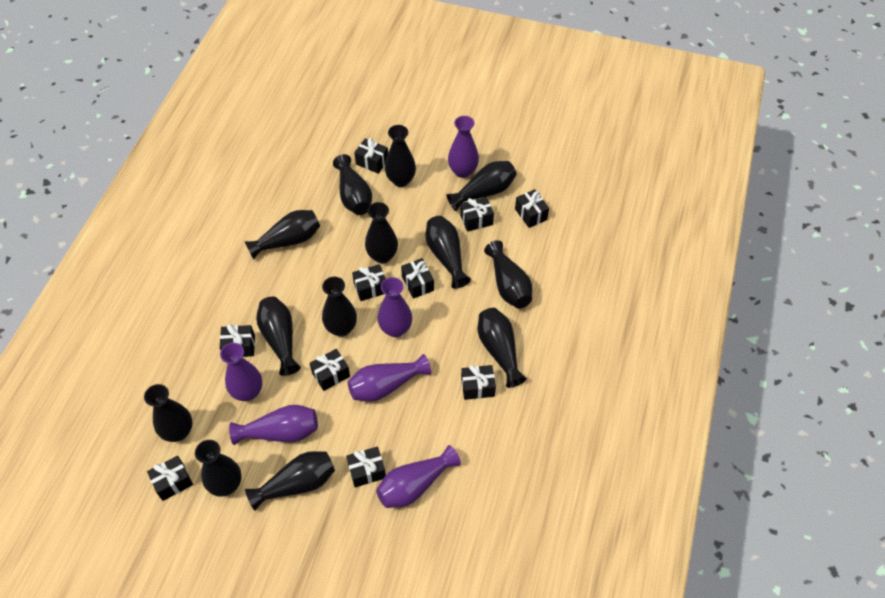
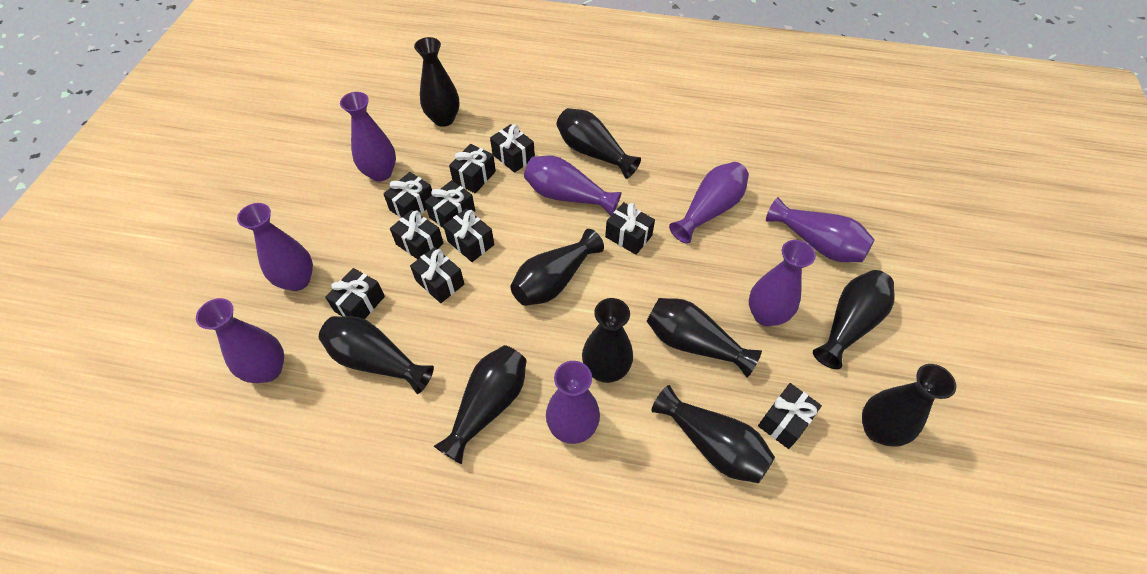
black vase: 13 -> 10
purple vase: 6 -> 8

